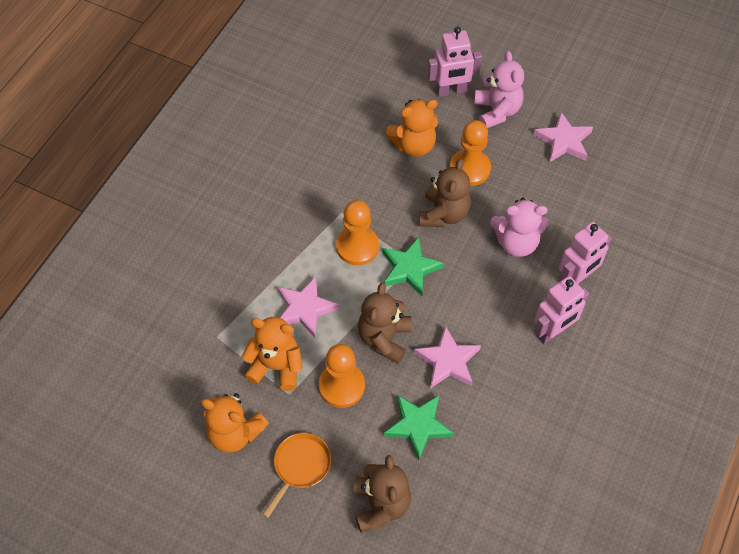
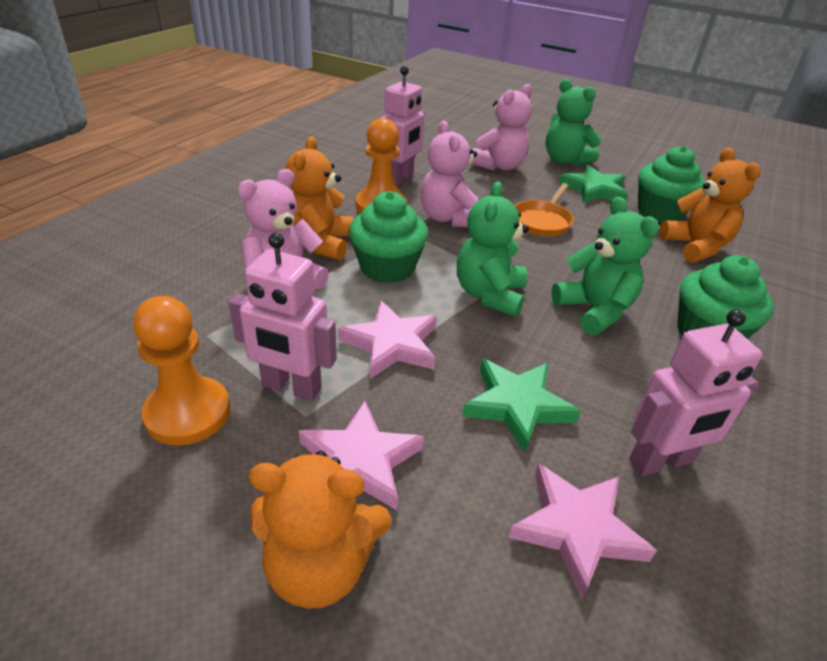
brown teddy bear: 3 -> 0
green cupcake: 0 -> 3
green teddy bear: 0 -> 3
orange pawn: 3 -> 2
pink teddy bear: 2 -> 3

